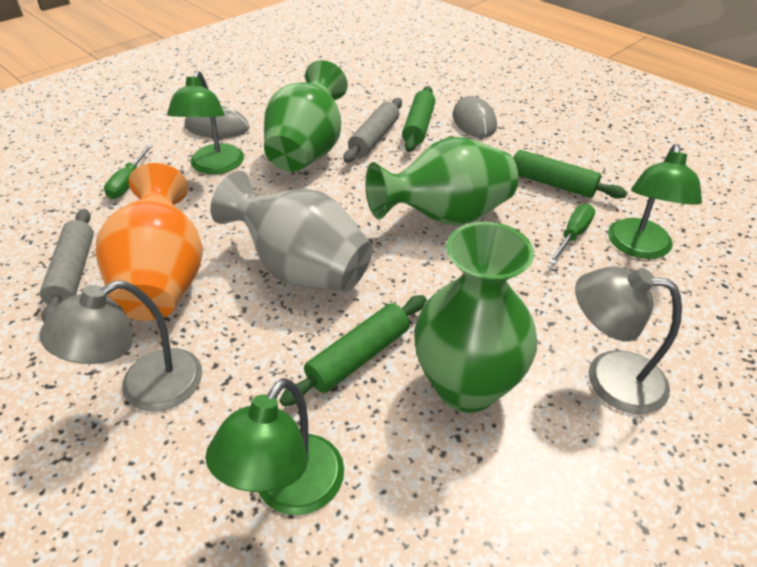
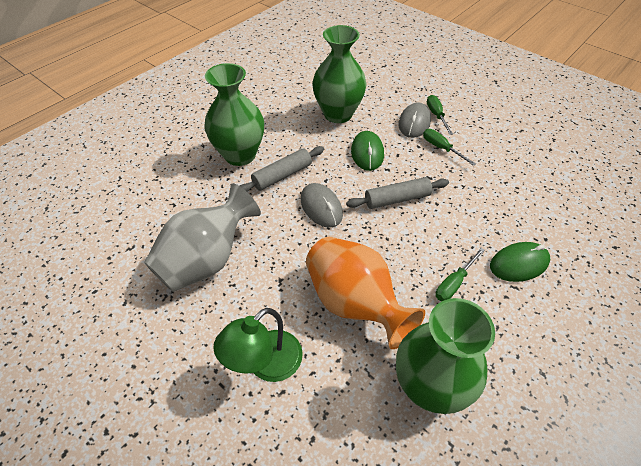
green lamp: 3 -> 1
green mouse: 0 -> 2
green rolling pin: 3 -> 0
green screwdriver: 2 -> 3
grey lamp: 2 -> 0

